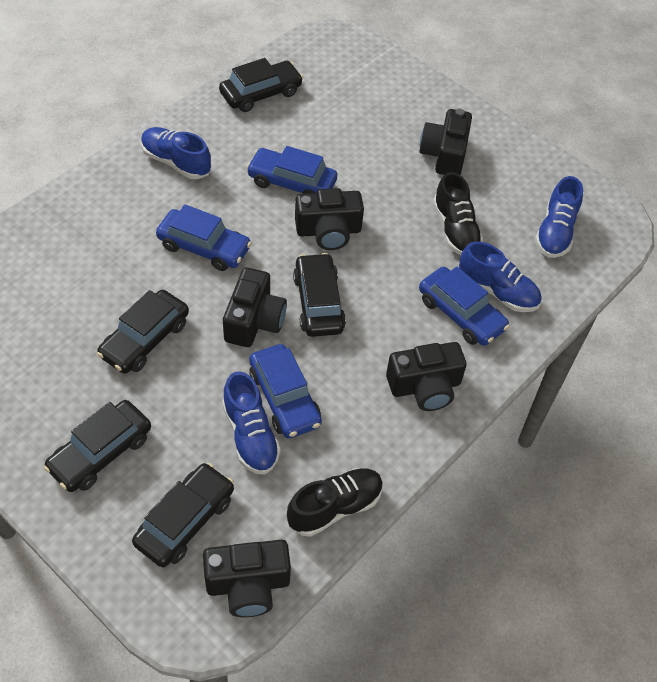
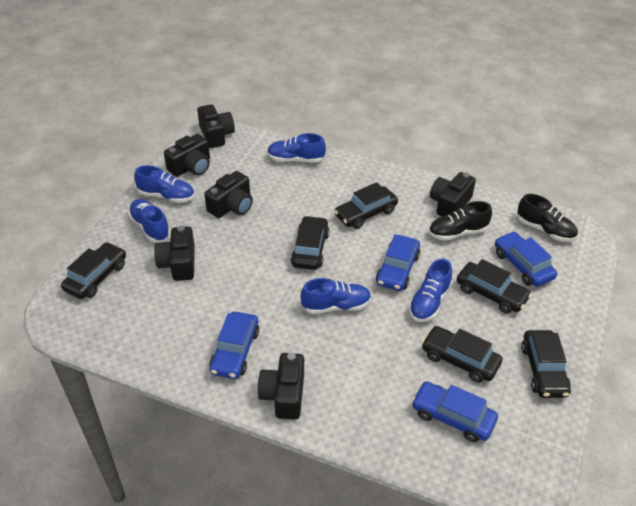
black camera: 5 -> 6
black car: 5 -> 6
blue shoe: 4 -> 5

